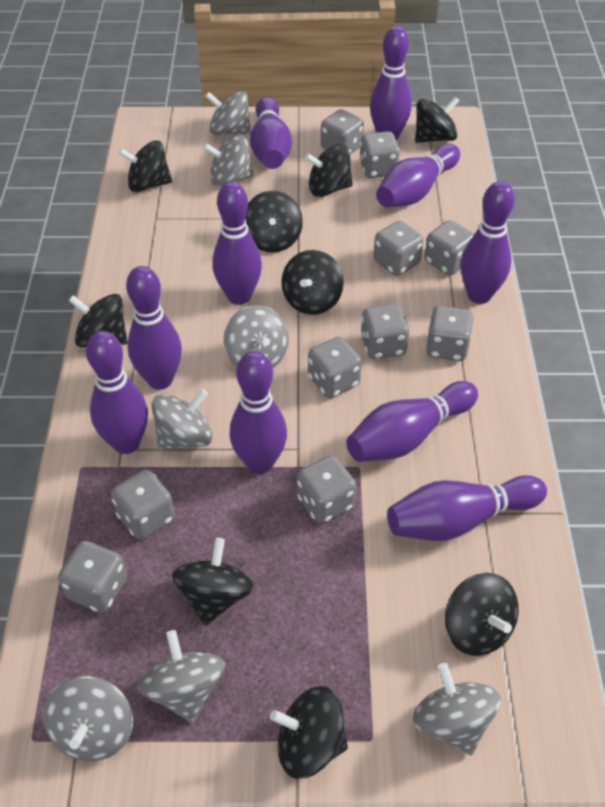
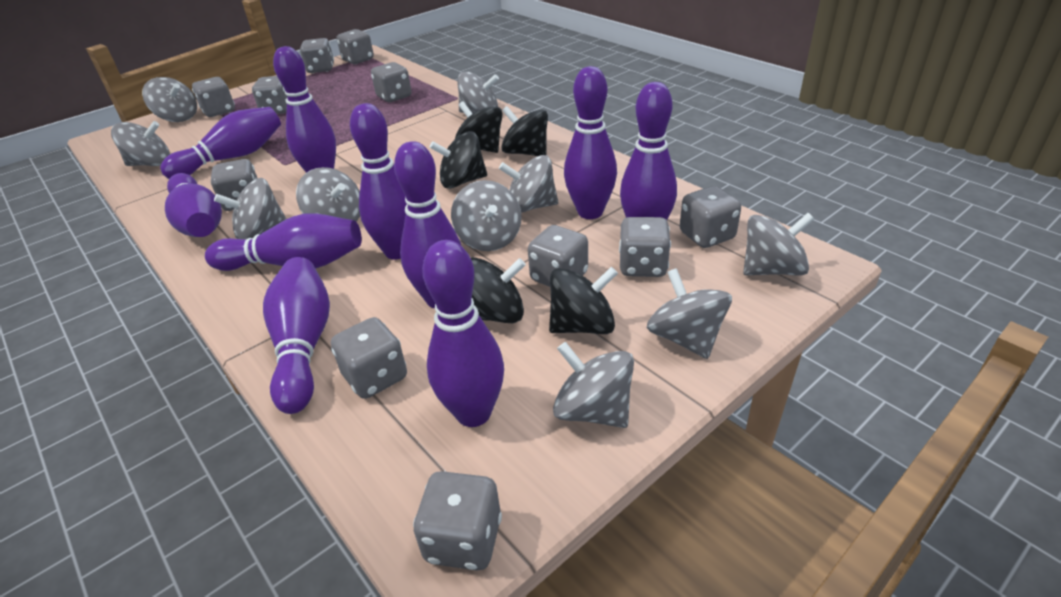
black spinning top: 9 -> 5
grey dice: 10 -> 11
grey spinning top: 7 -> 10

